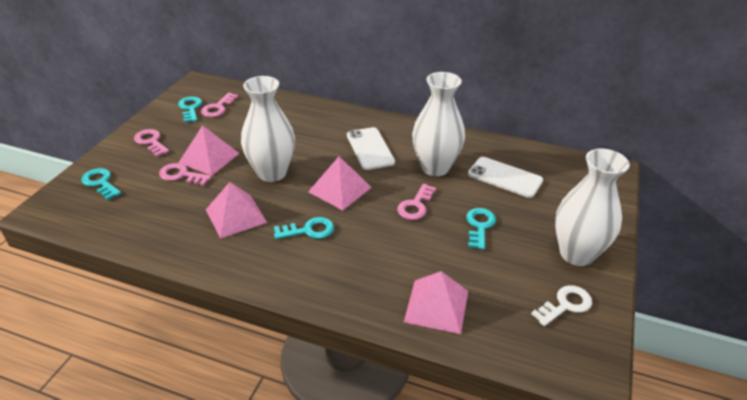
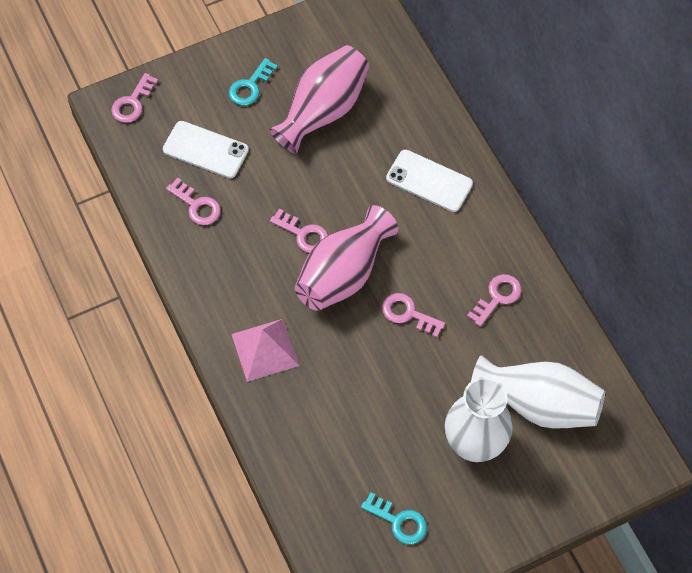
pink key: 4 -> 5
pink pyramid: 4 -> 1
pink vase: 0 -> 2
turquoise key: 4 -> 2
white key: 1 -> 0
white vase: 3 -> 2

